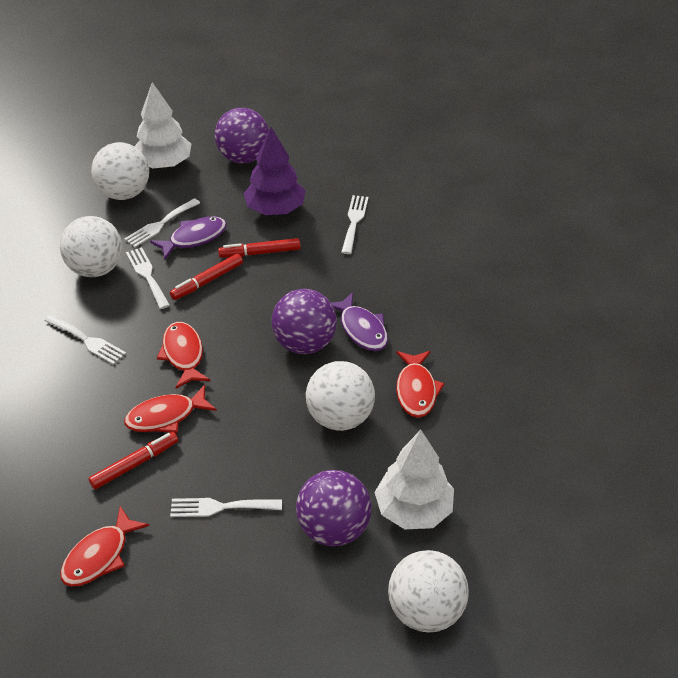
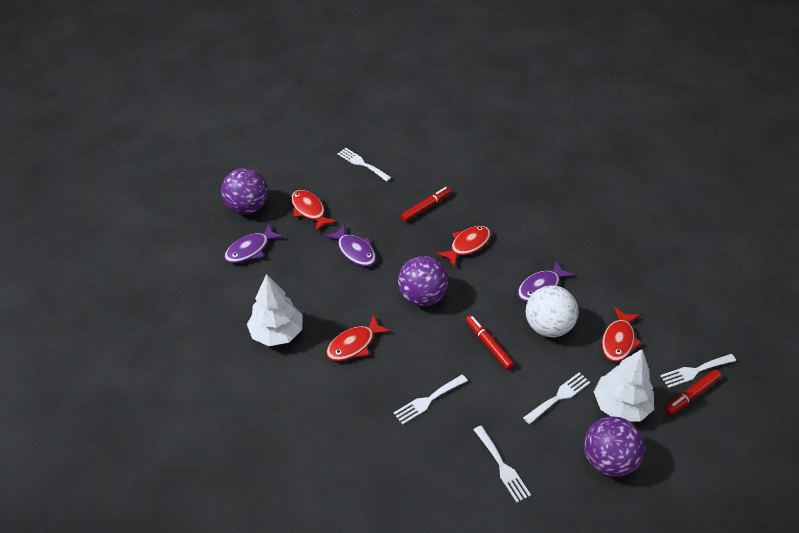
purple fish: 2 -> 3
purple tree: 1 -> 0
white ball: 4 -> 1

